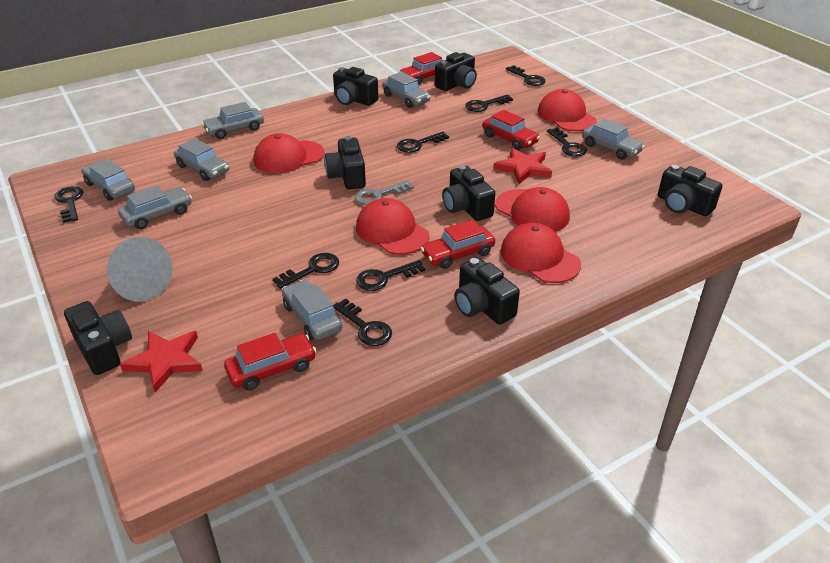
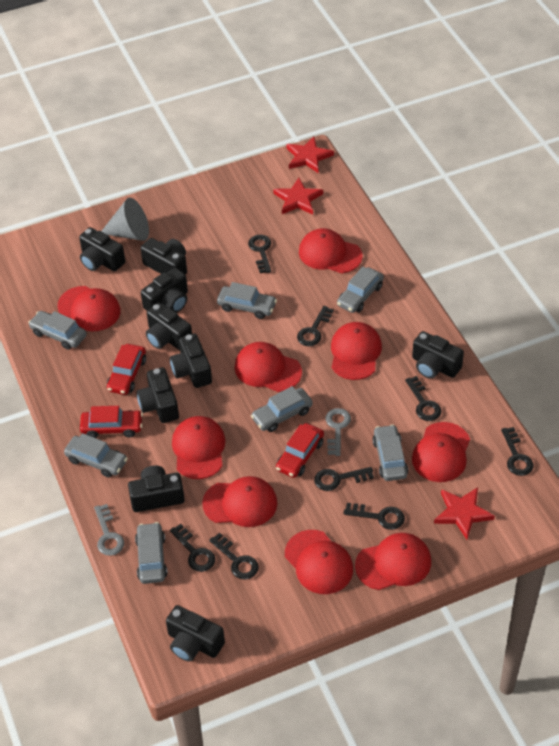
black camera: 7 -> 9
grey key: 1 -> 2
red cap: 5 -> 9
red car: 4 -> 3
red star: 2 -> 3

